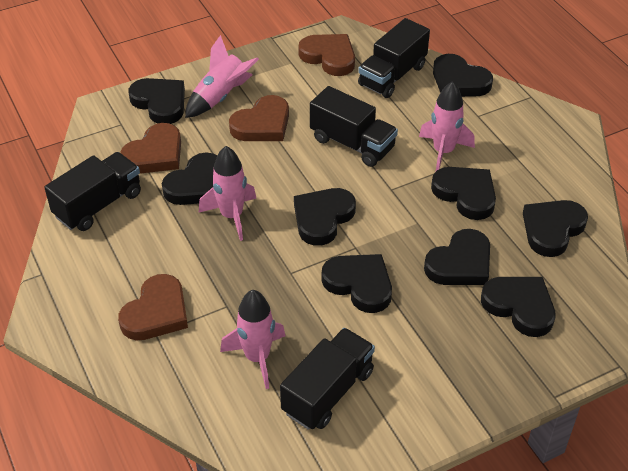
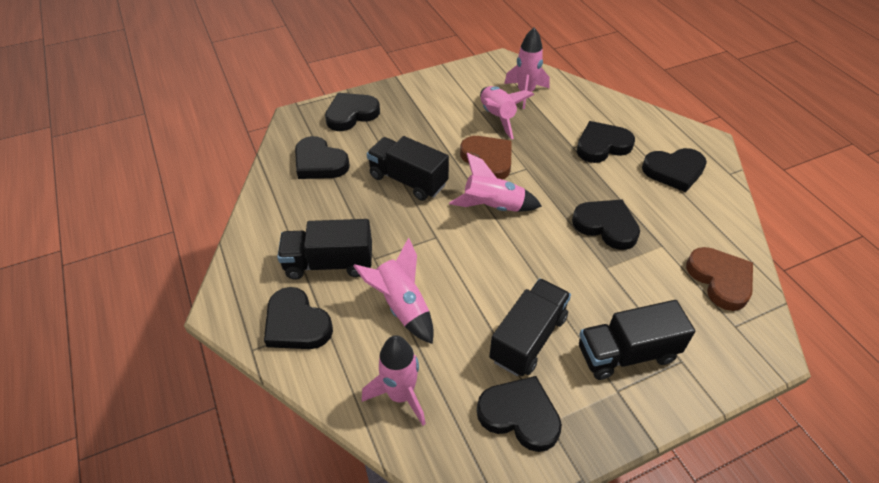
black heart: 9 -> 7
brown heart: 4 -> 2
pink rocket: 4 -> 5

